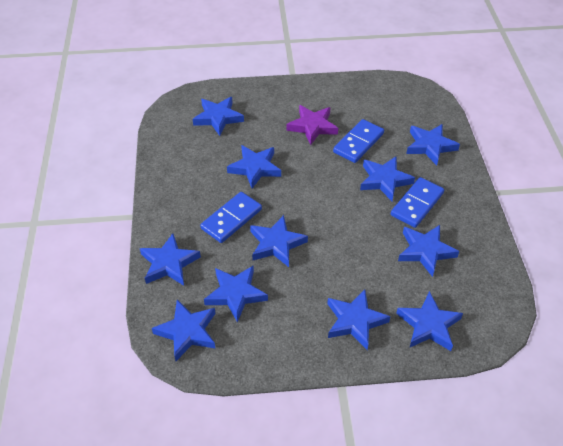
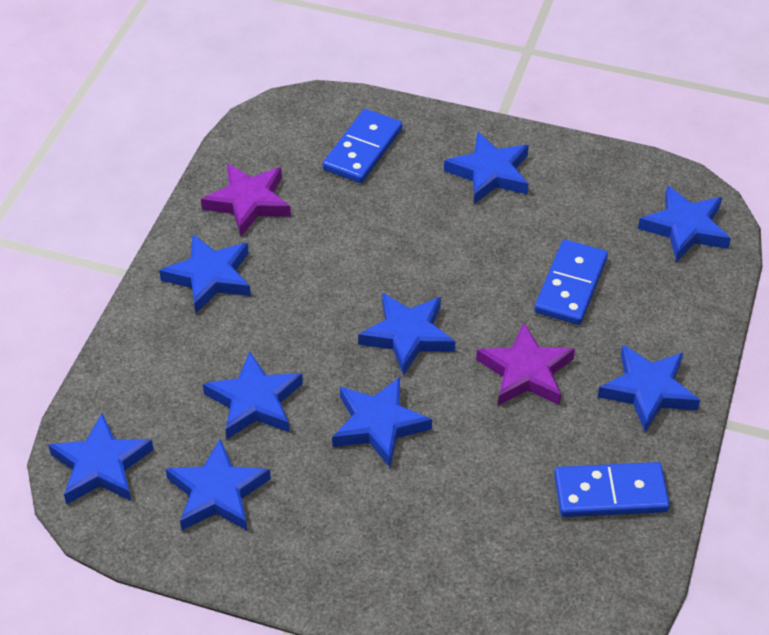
blue star: 11 -> 9
purple star: 1 -> 2

